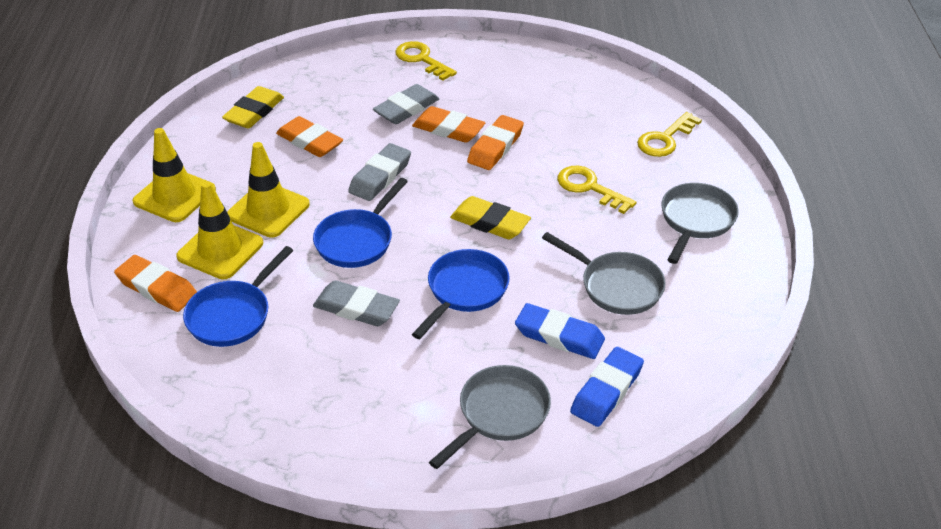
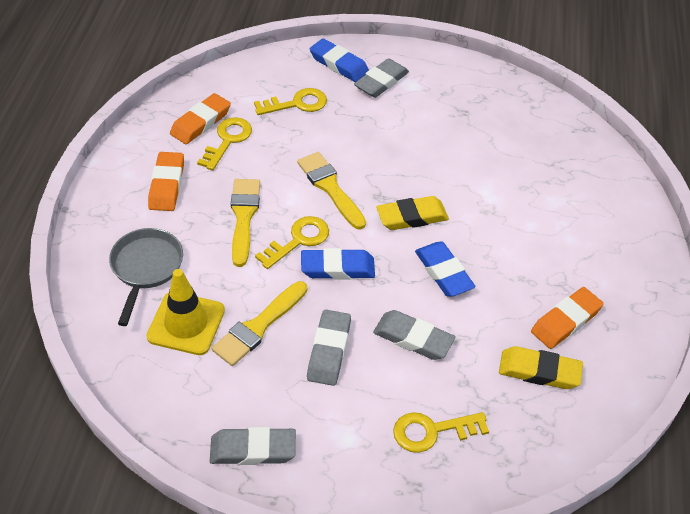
blue eraser: 2 -> 3
blue pan: 3 -> 0
grey eraser: 3 -> 4
grey pan: 3 -> 1
orange eraser: 4 -> 3
yellow brush: 0 -> 3
yellow key: 3 -> 4
yellow traffic cone: 3 -> 1

